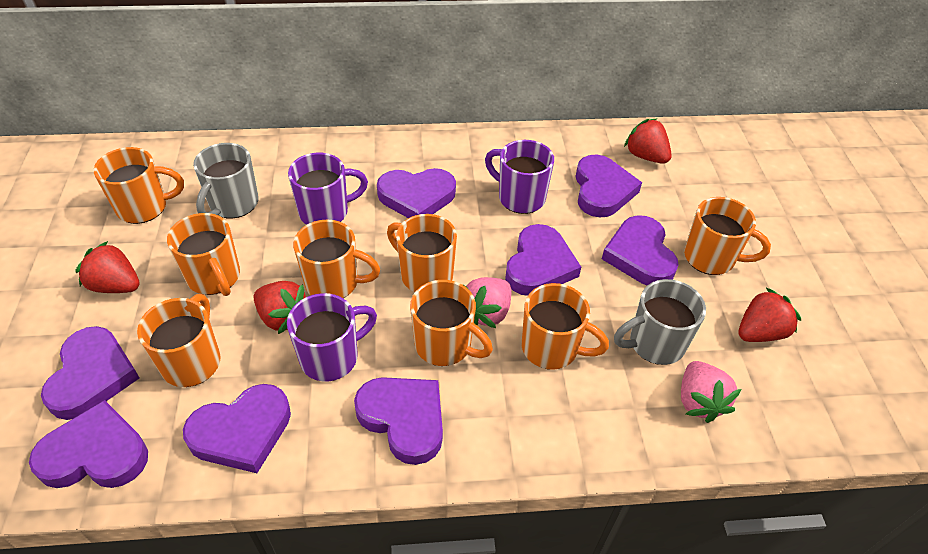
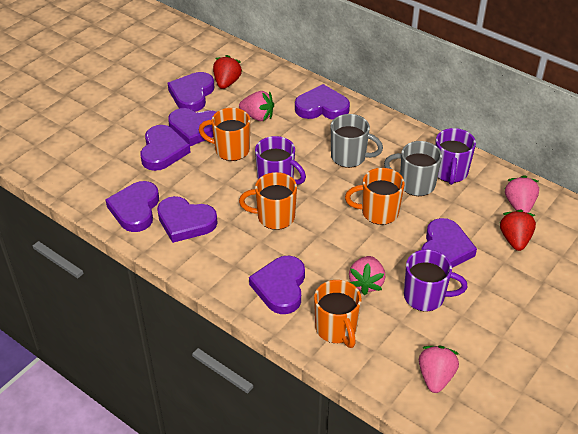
orange mug: 8 -> 4
pink strawberry: 2 -> 4
red strawberry: 4 -> 2

